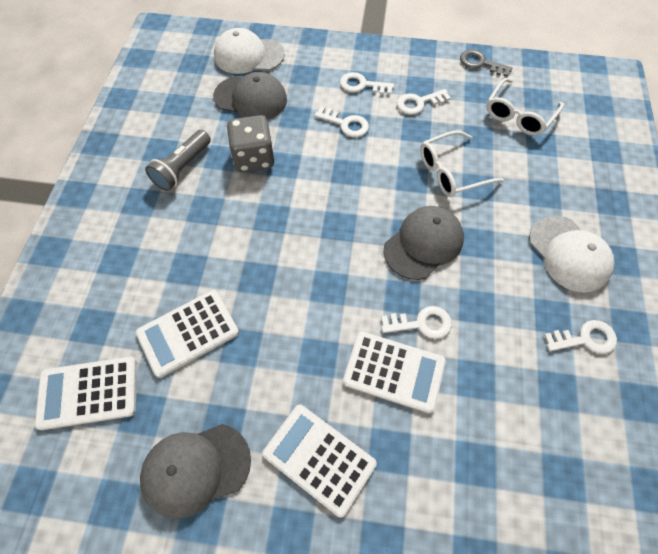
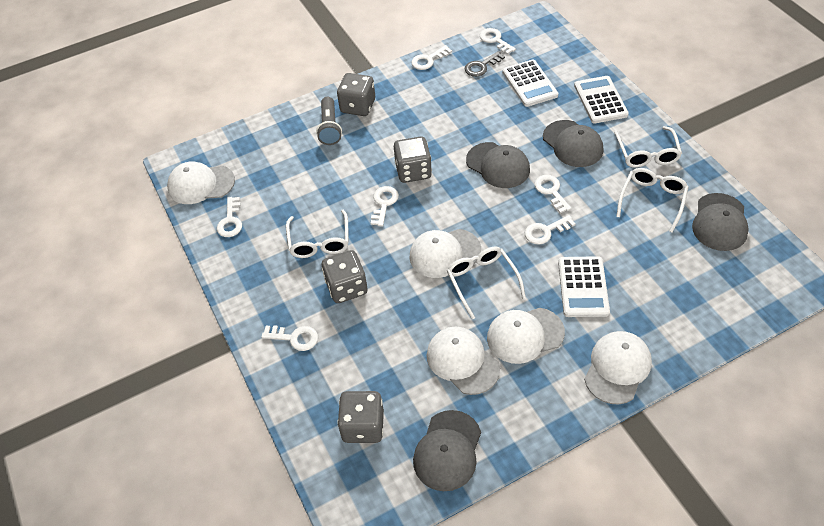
grey cap: 3 -> 4
grey dice: 1 -> 4
white calculator: 4 -> 3
white cap: 2 -> 5
white glasses: 2 -> 4
white key: 5 -> 7

